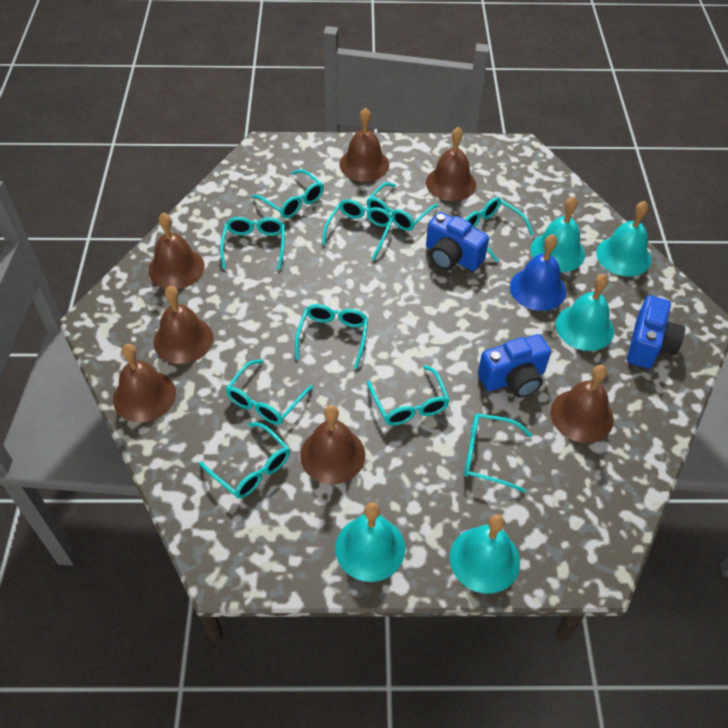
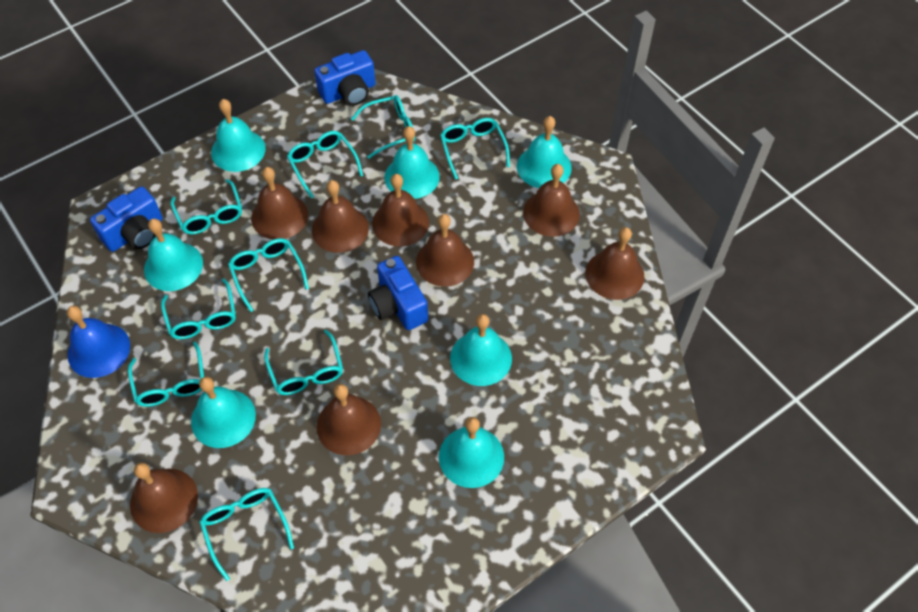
brown bell: 7 -> 8
turquoise bell: 5 -> 7
turquoise glasses: 10 -> 9

